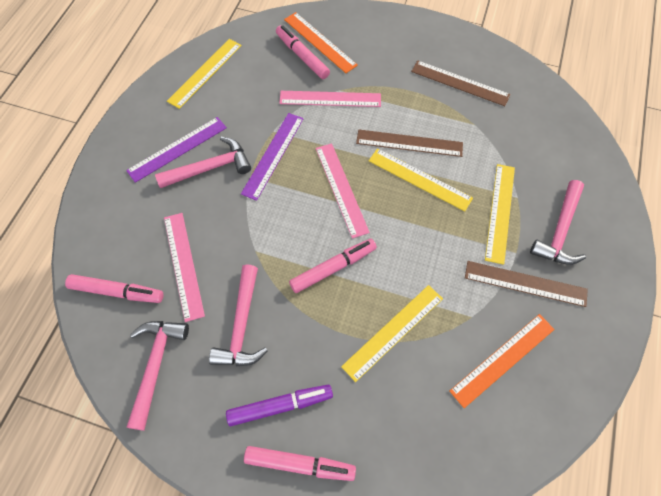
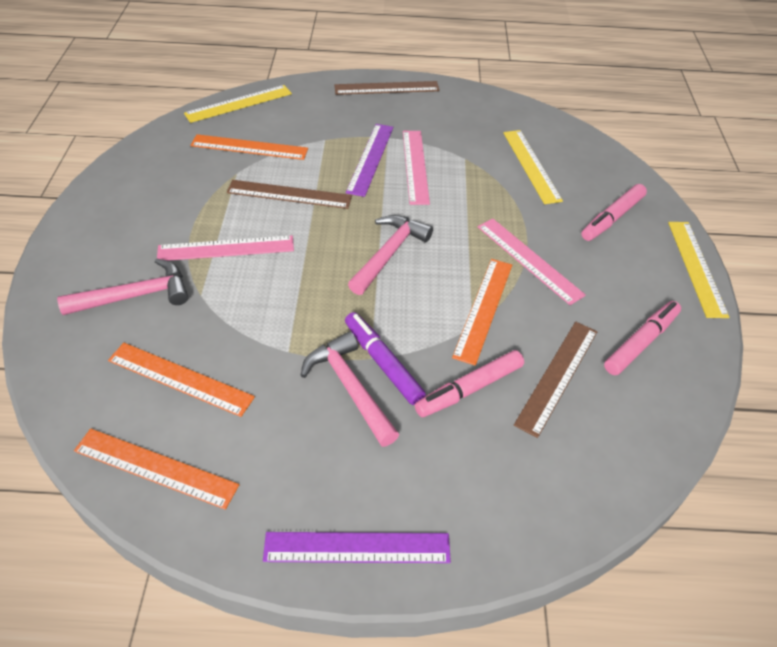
orange ruler: 2 -> 4
pink hammer: 4 -> 3
pink marker: 4 -> 3
yellow ruler: 4 -> 3

